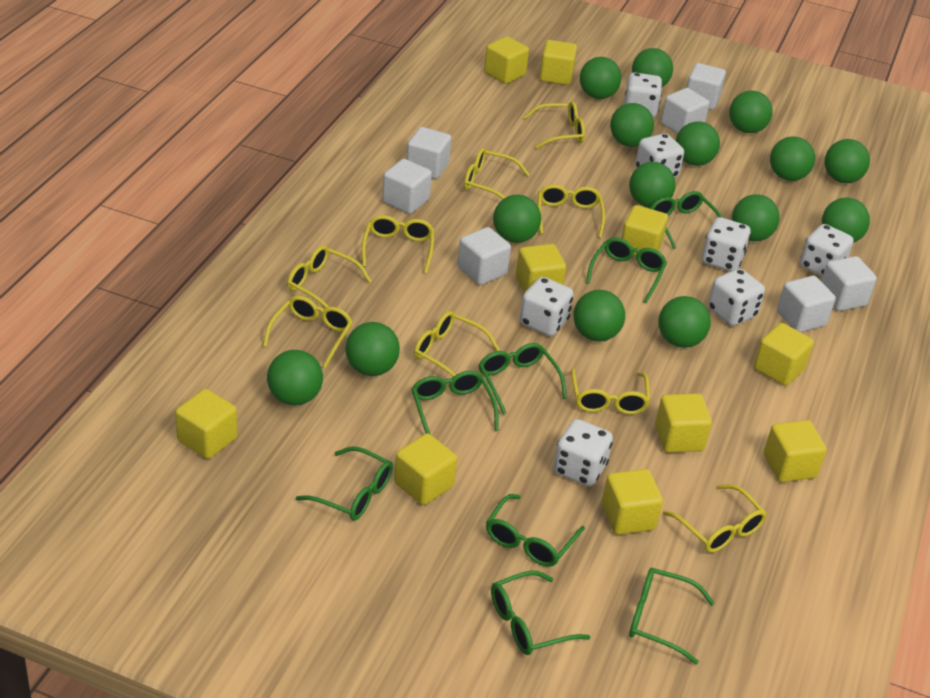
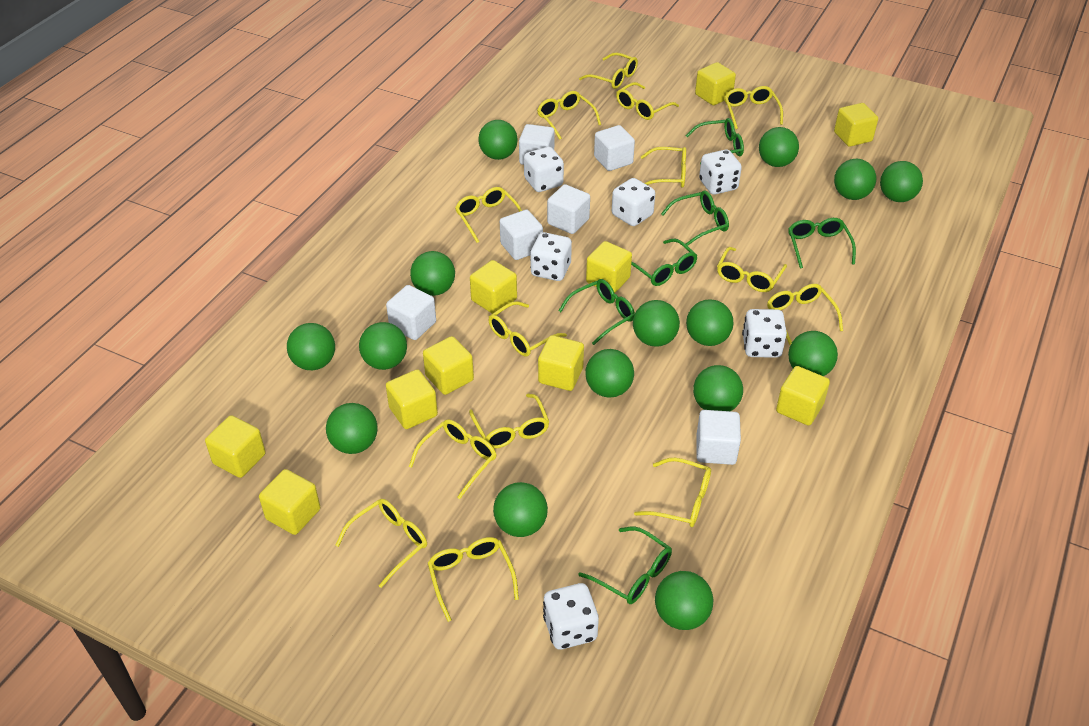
green glasses: 8 -> 6
white cube: 7 -> 6
white dice: 7 -> 6
yellow glasses: 9 -> 14

